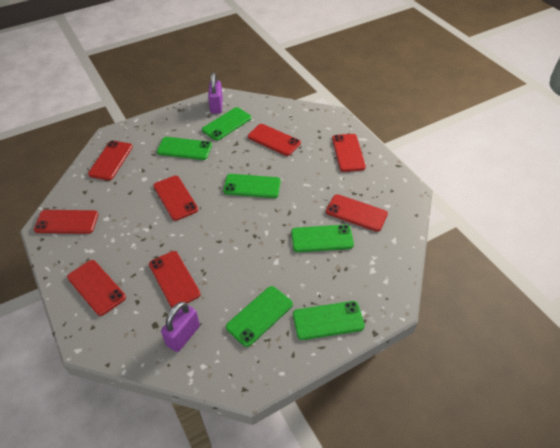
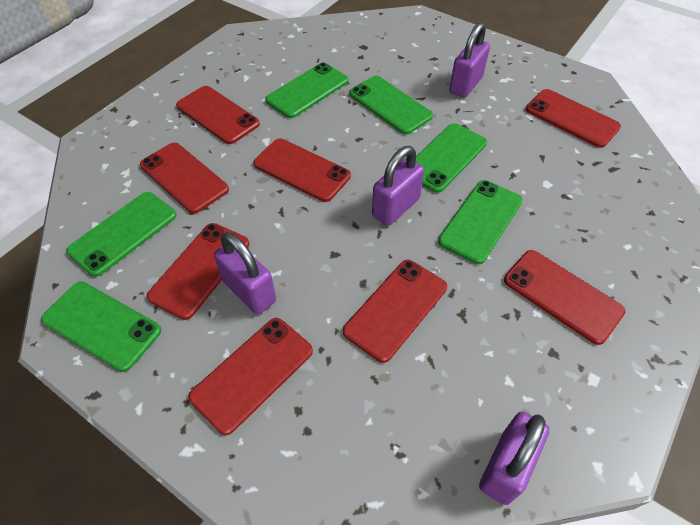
purple padlock: 2 -> 4

